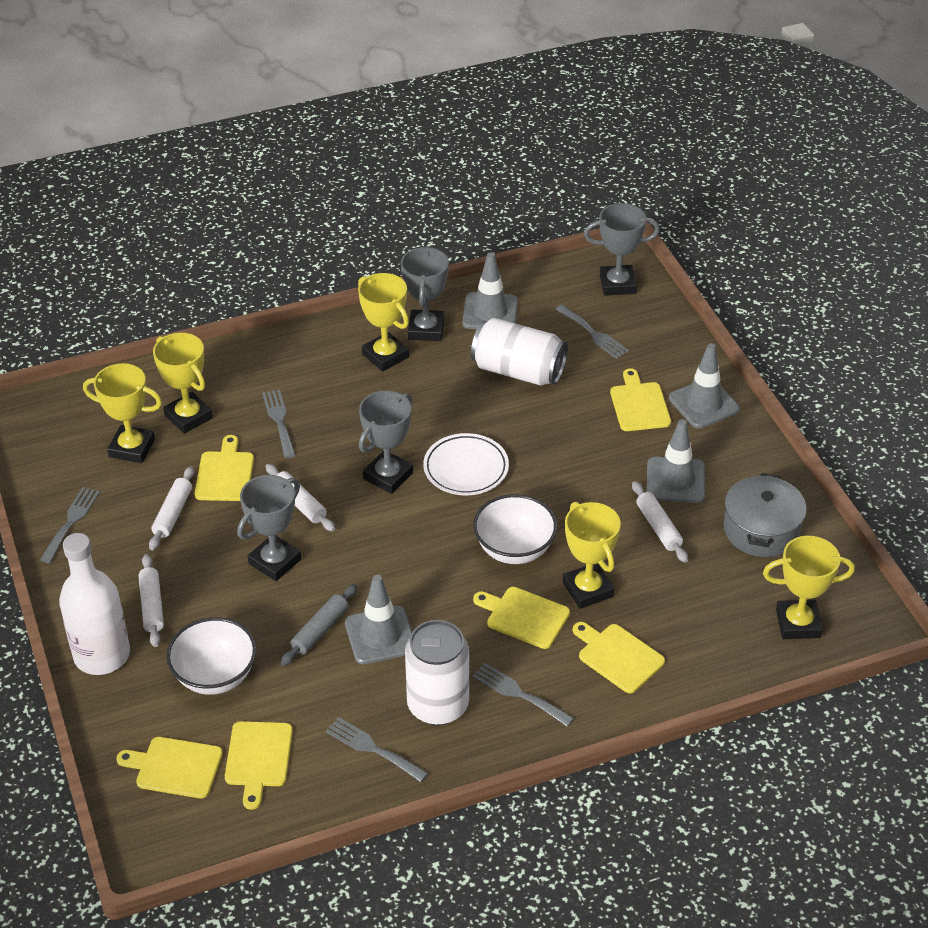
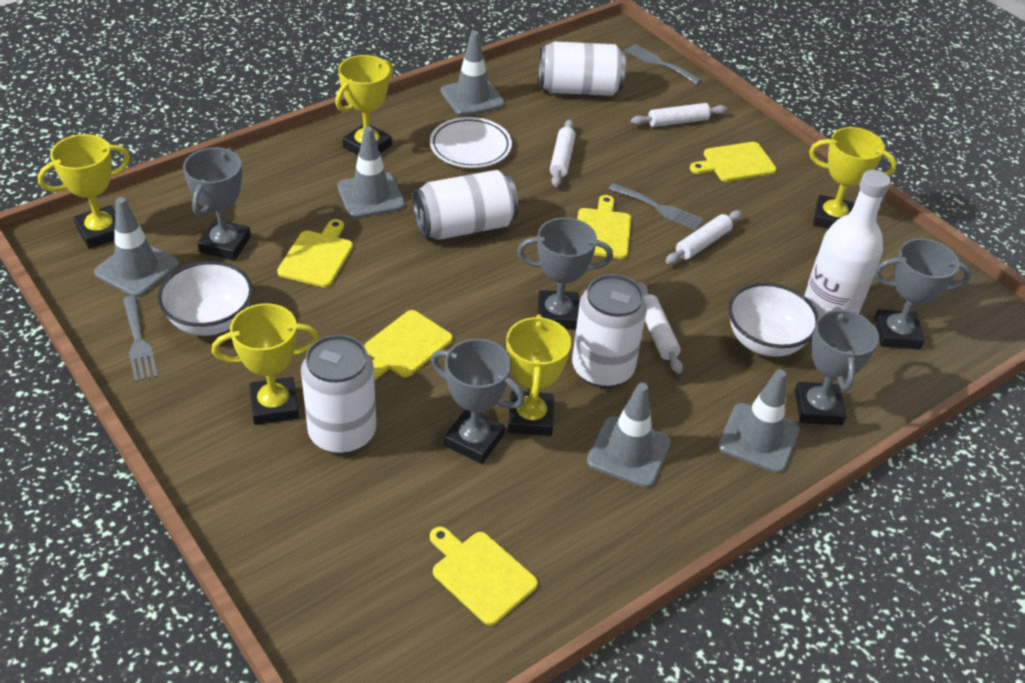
grey fork: 5 -> 3
grey pot: 1 -> 0
grey rolling pin: 1 -> 0
grey traffic cone: 4 -> 5
grey trophy: 4 -> 5
white can: 2 -> 4
yellow cutting board: 6 -> 5

